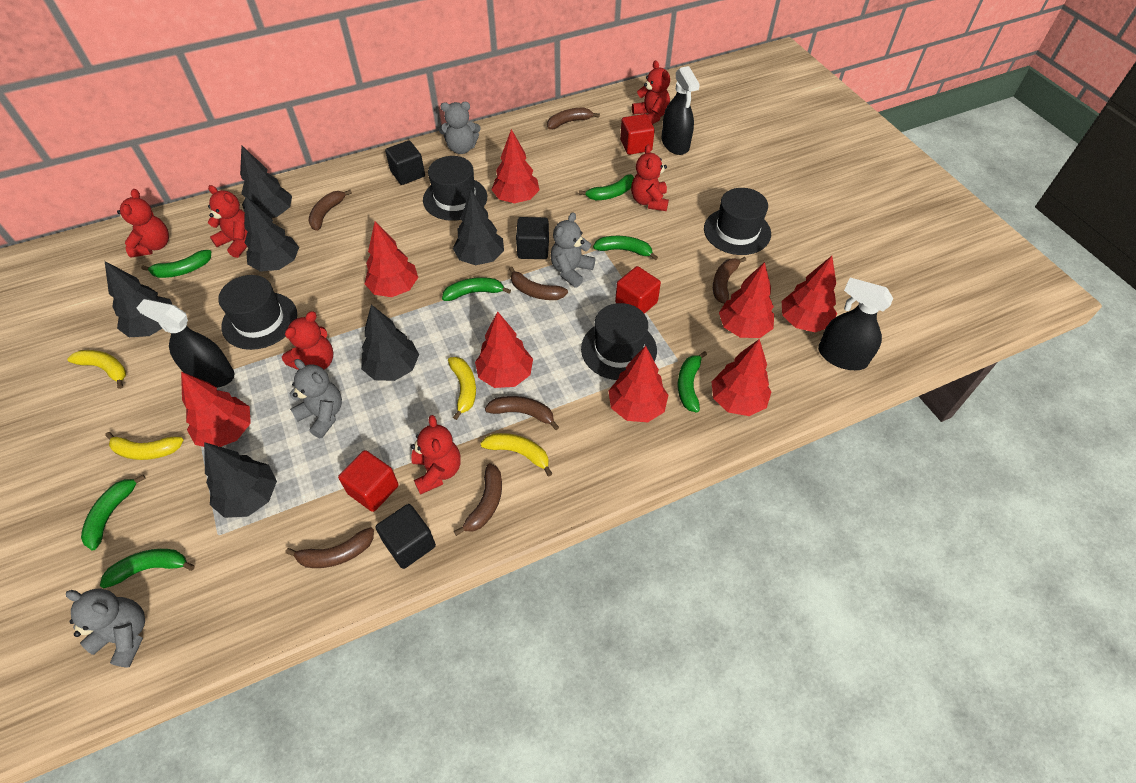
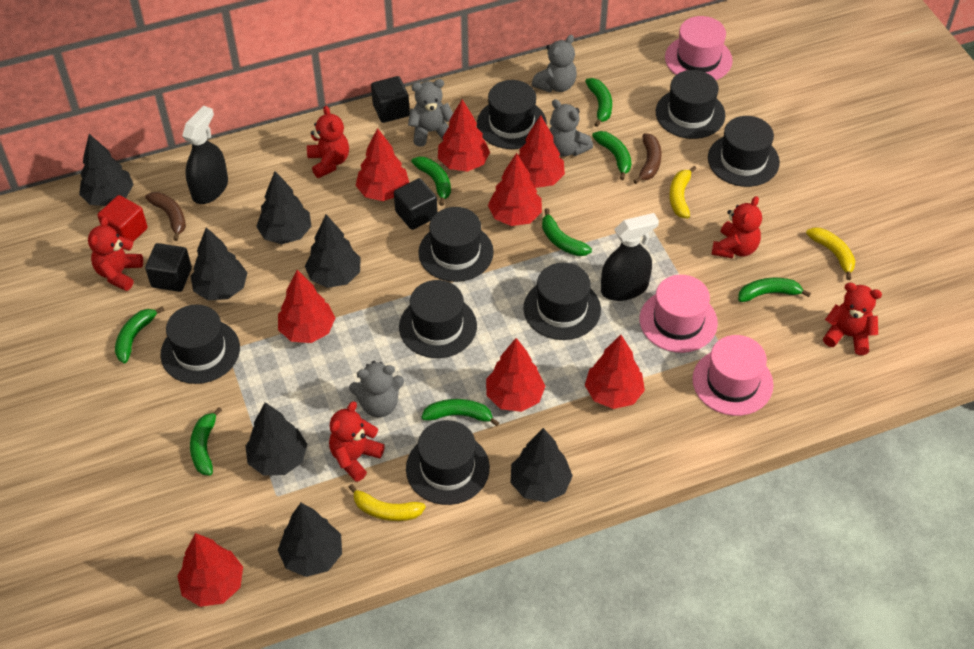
black hat: 4 -> 8
black spray bottle: 3 -> 2
black tree: 6 -> 7
brown banana: 7 -> 2
green banana: 7 -> 8
pink hat: 0 -> 3
red cube: 3 -> 1
red teddy bear: 6 -> 5
yellow banana: 4 -> 3

